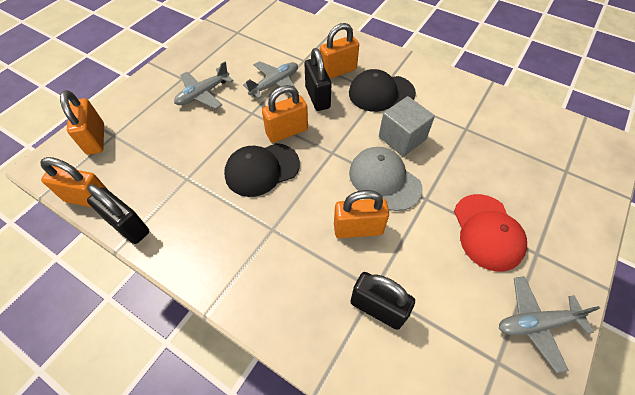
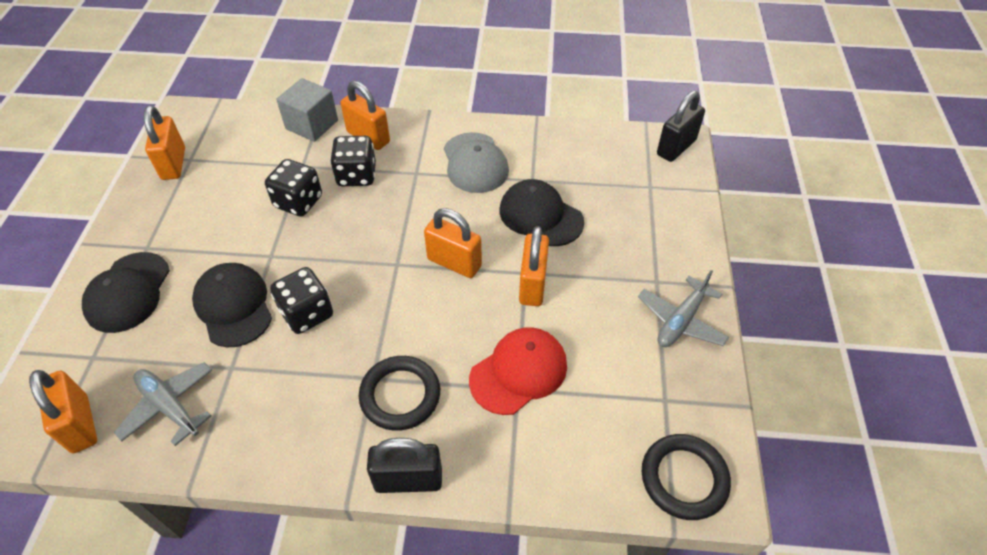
black cap: 2 -> 3
black dice: 0 -> 3
black padlock: 3 -> 2
black ring: 0 -> 2
grey plane: 3 -> 2

